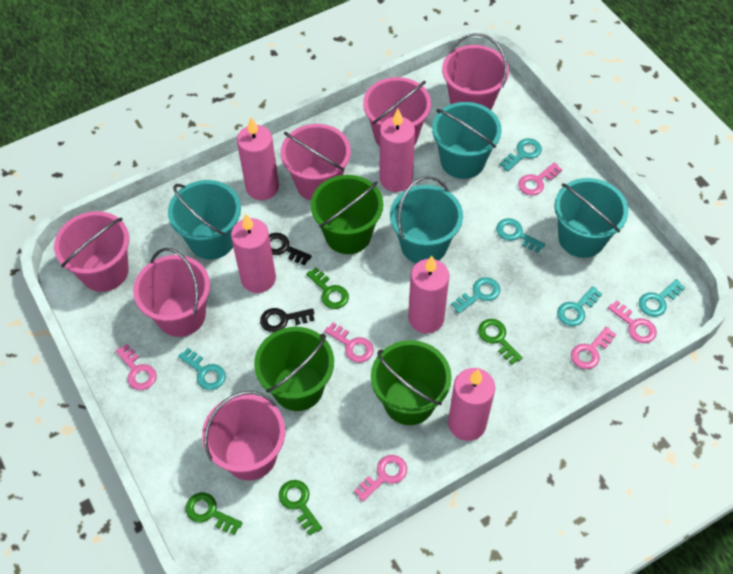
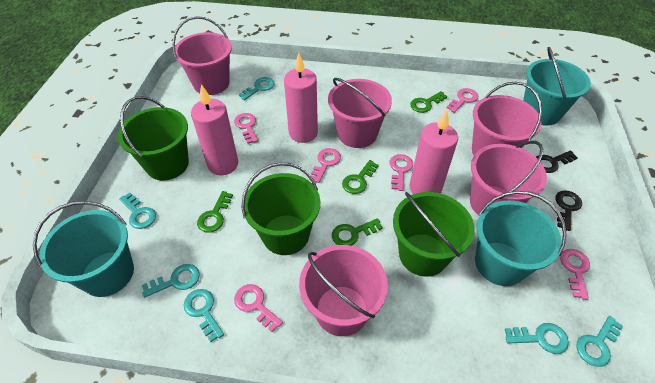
pink bucket: 6 -> 5
pink candle: 5 -> 3
turquoise bucket: 4 -> 3

